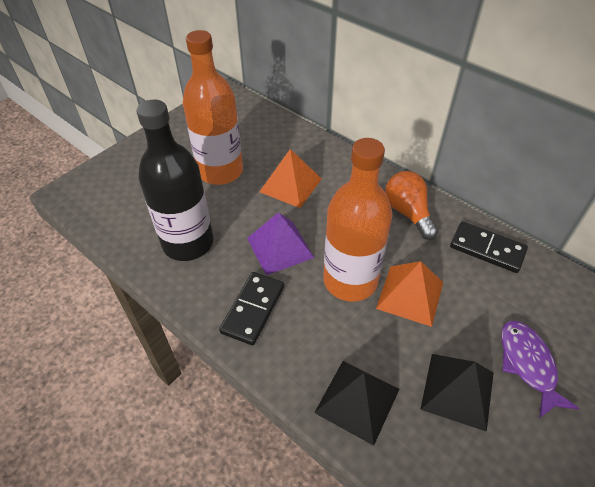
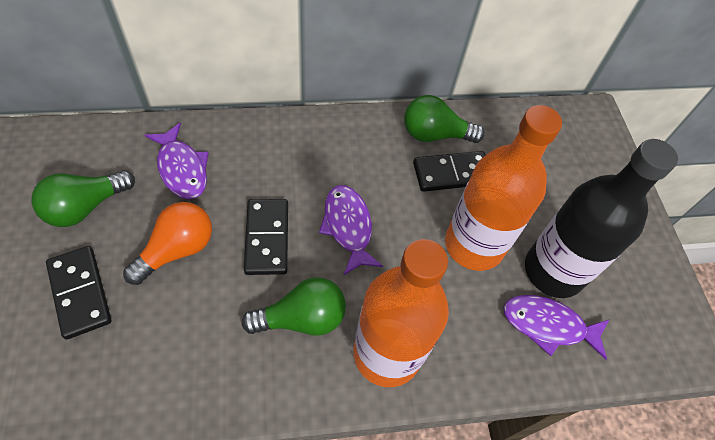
black domino: 2 -> 3
black pyramid: 2 -> 0
green light bulb: 0 -> 3
orange pyramid: 2 -> 0
purple fish: 1 -> 3
purple pyramid: 1 -> 0

